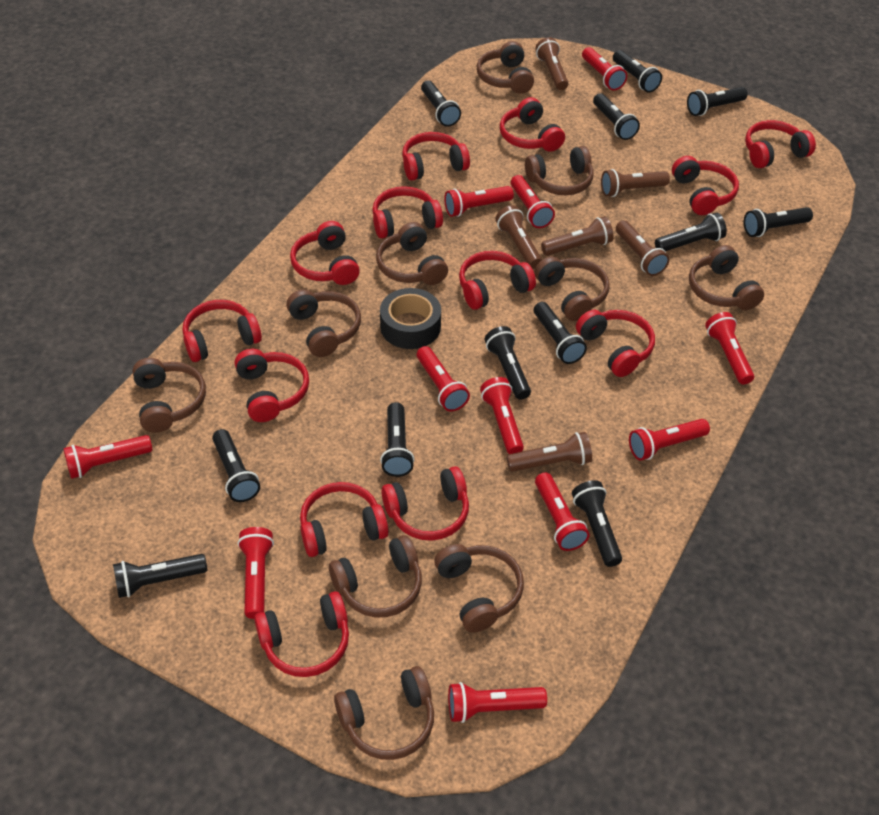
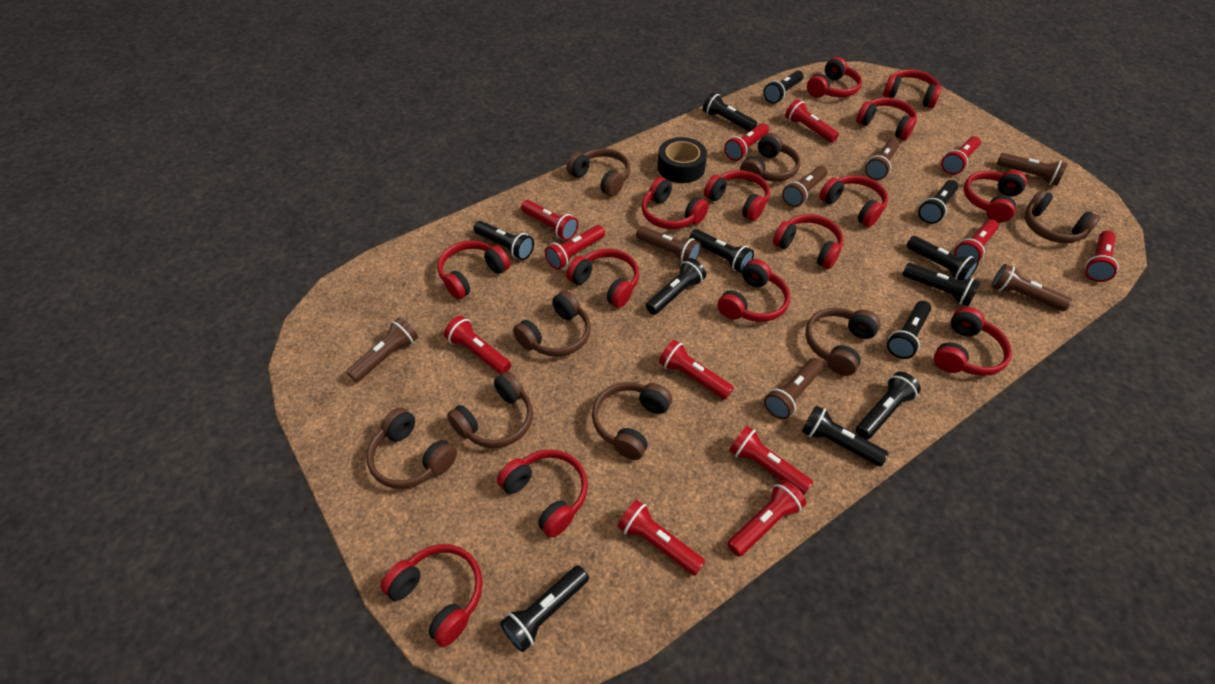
brown flashlight: 6 -> 7
brown headphones: 10 -> 8
red flashlight: 11 -> 12
red headphones: 13 -> 14

